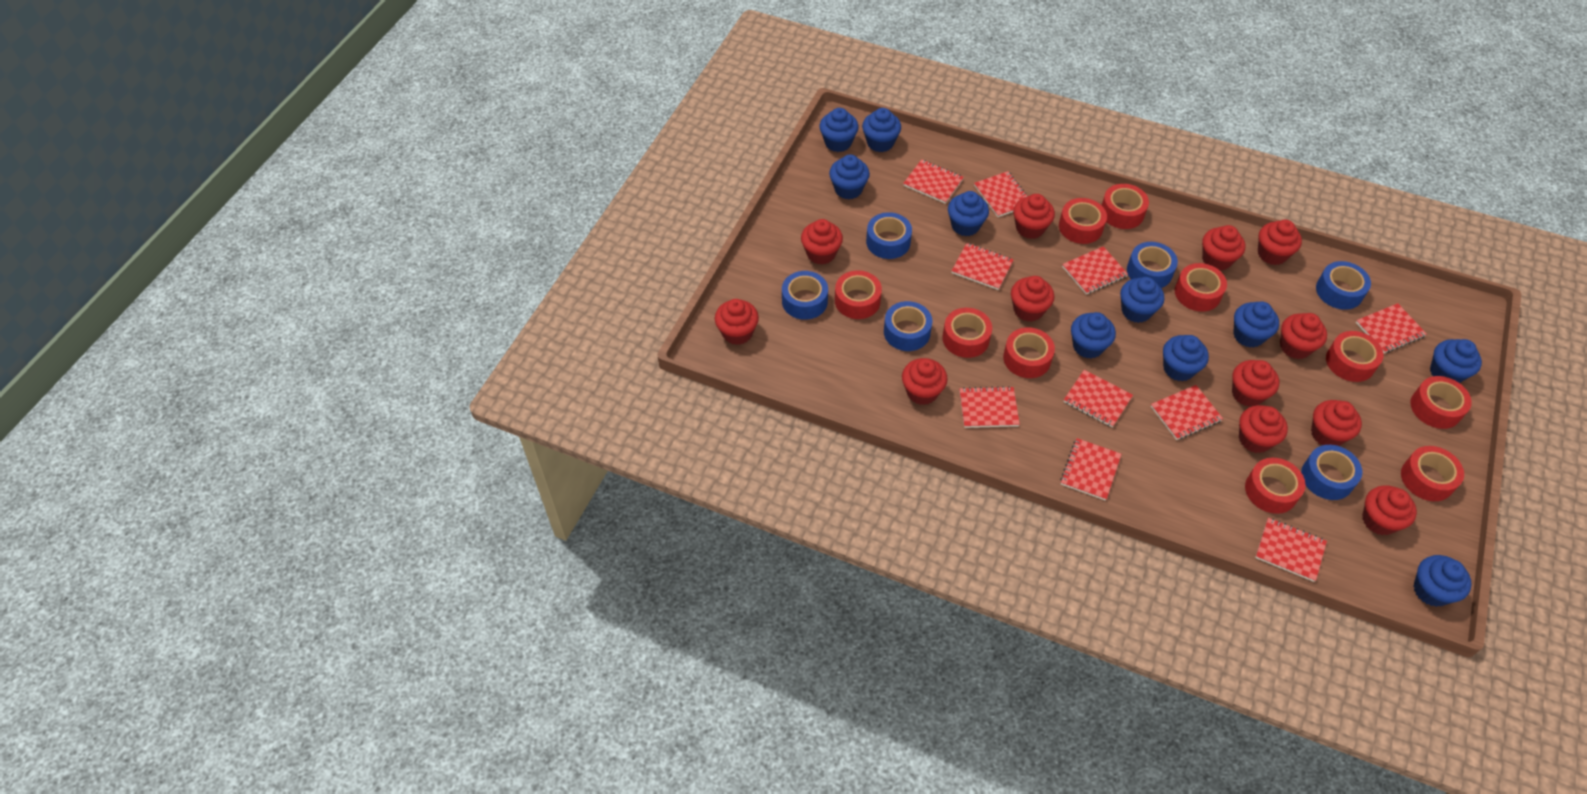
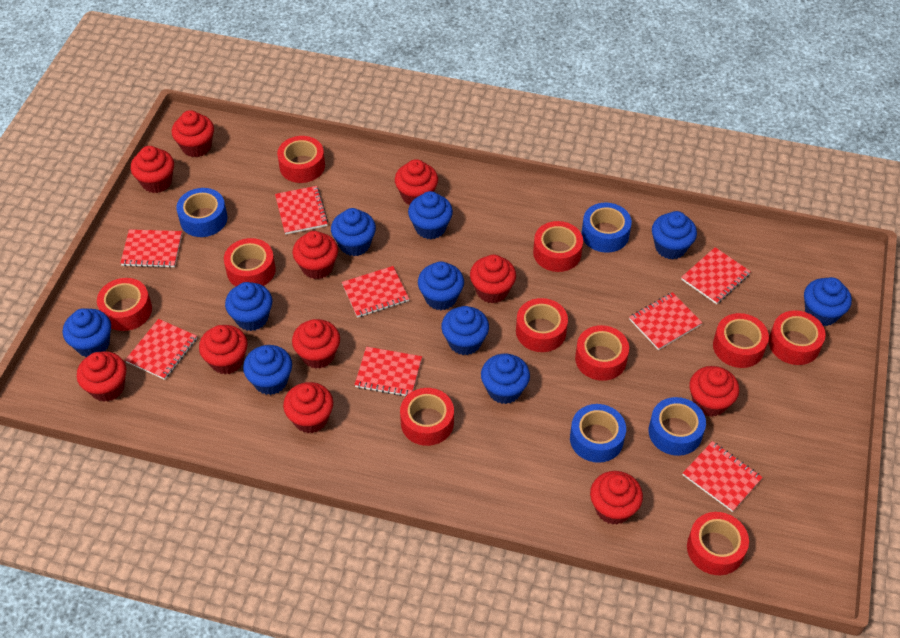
blue tape: 6 -> 4
red cupcake: 12 -> 11
red notebook: 10 -> 8

